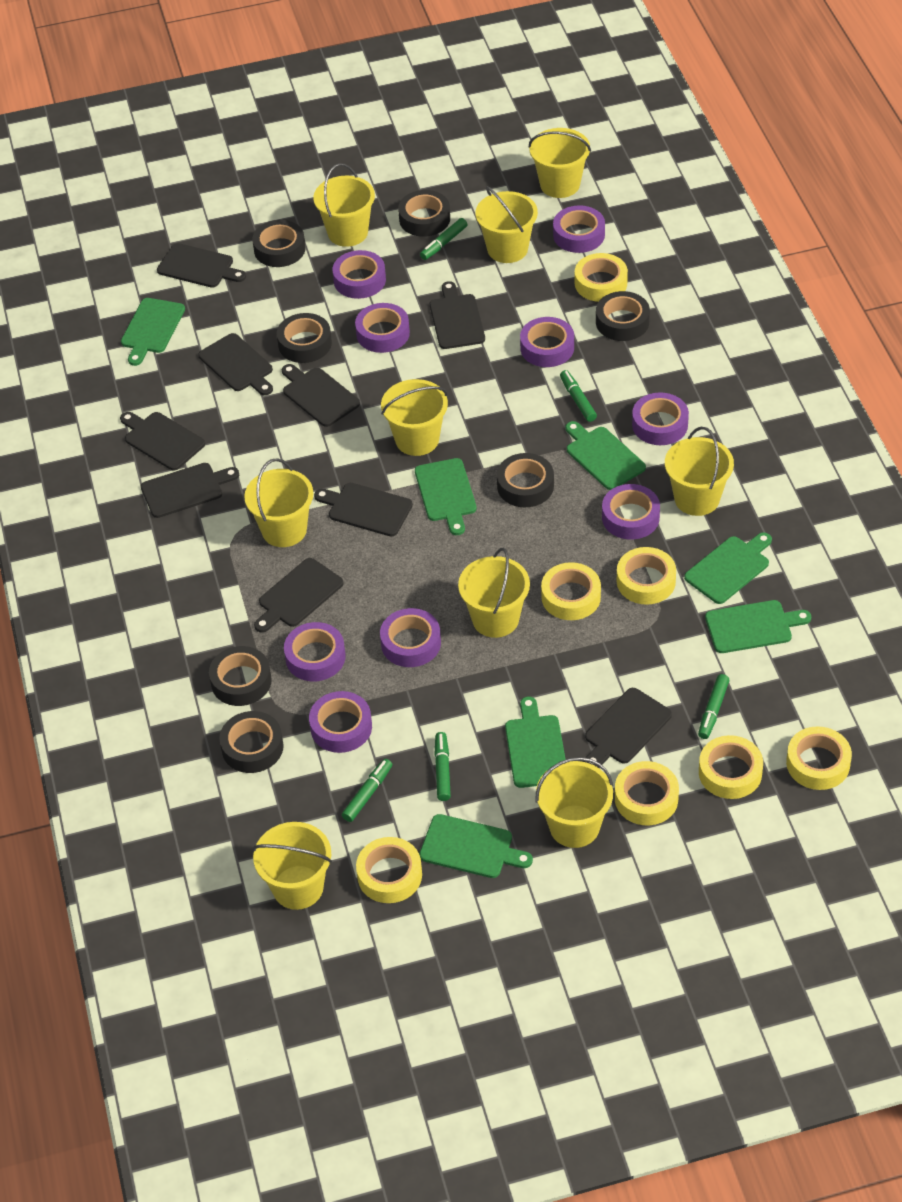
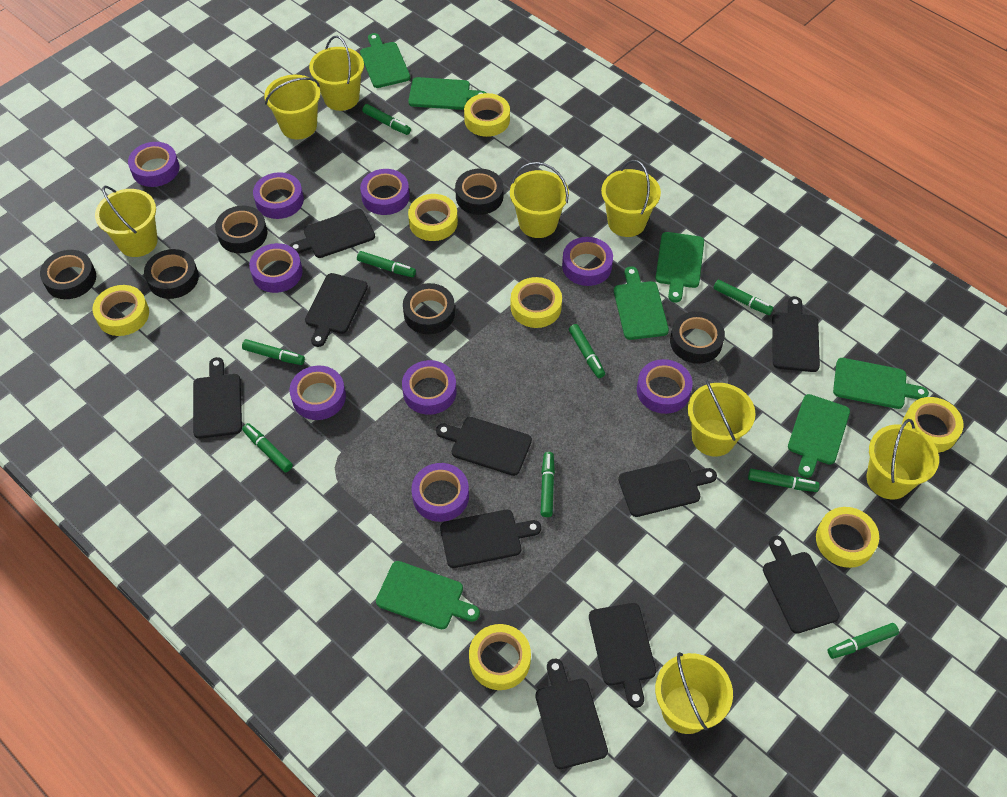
black cutting board: 9 -> 10
black tape: 7 -> 6
green marker: 5 -> 9
yellow bucket: 9 -> 8

